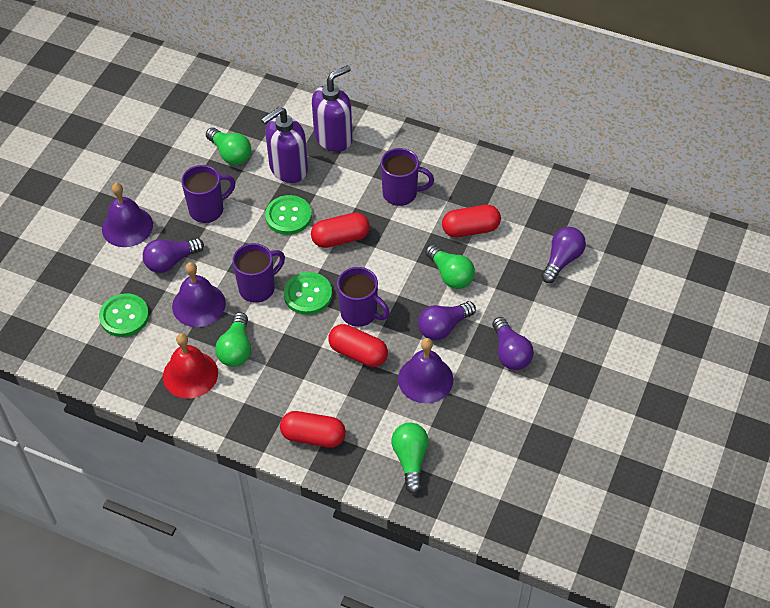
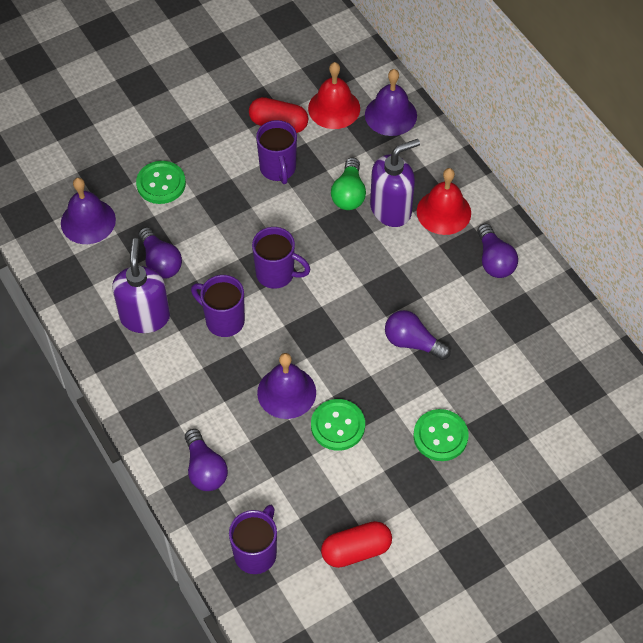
green light bulb: 4 -> 1
red bell: 1 -> 2
red capsule: 4 -> 2

